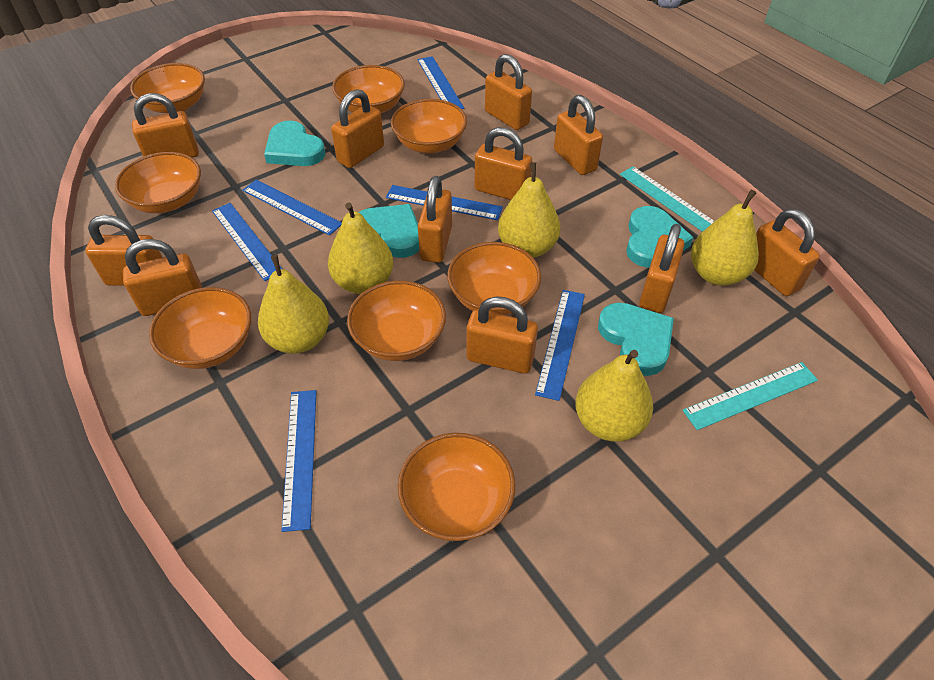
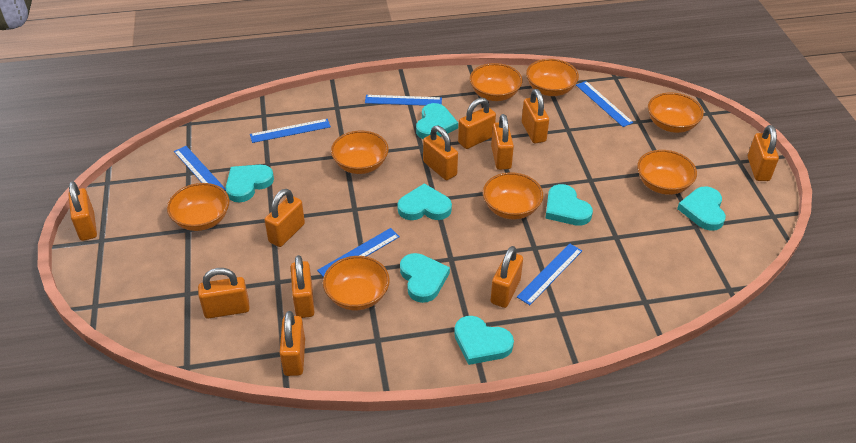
turquoise heart: 4 -> 7
turquoise ruler: 2 -> 0
yellow pear: 5 -> 0

